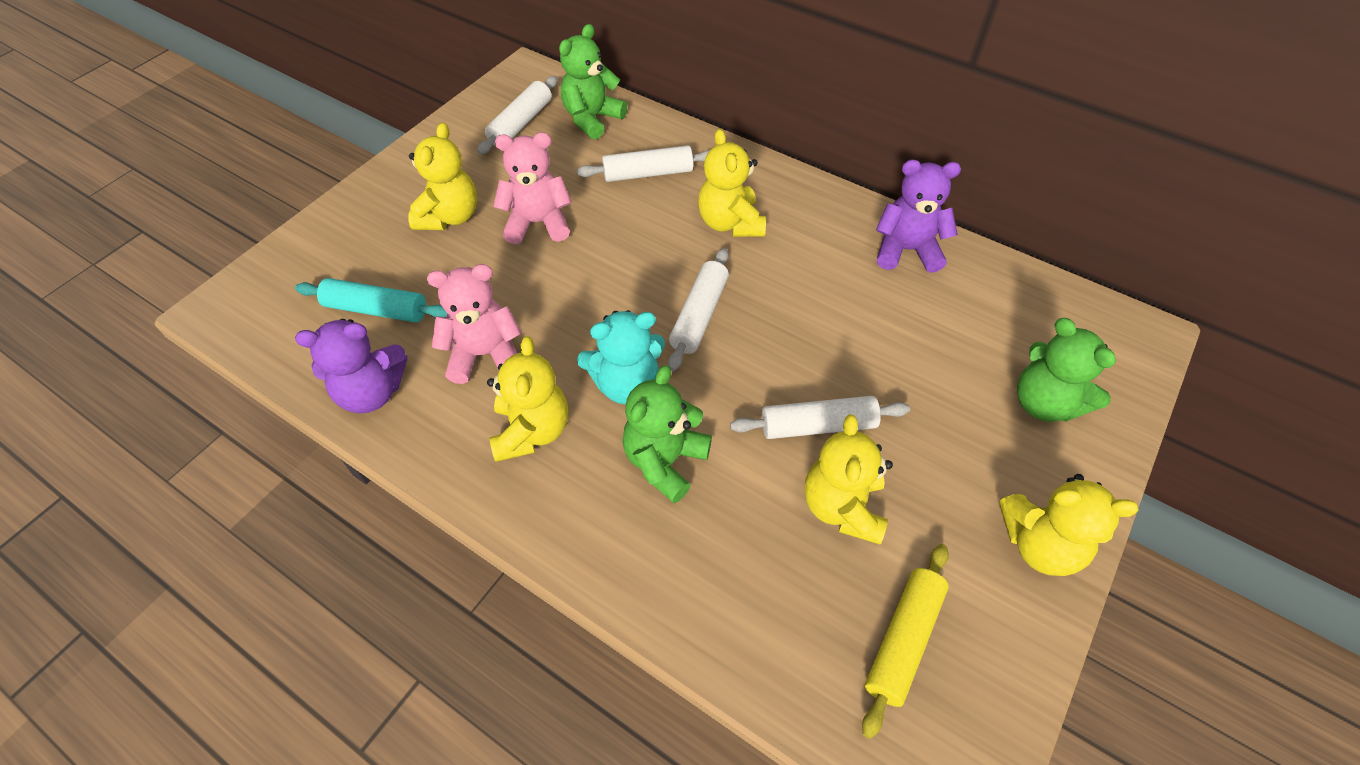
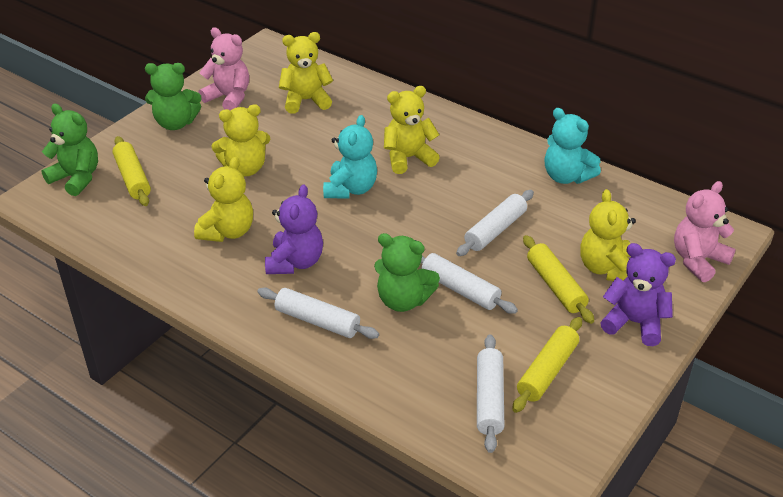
turquoise rolling pin: 1 -> 0
turquoise teddy bear: 1 -> 2
yellow rolling pin: 1 -> 3

